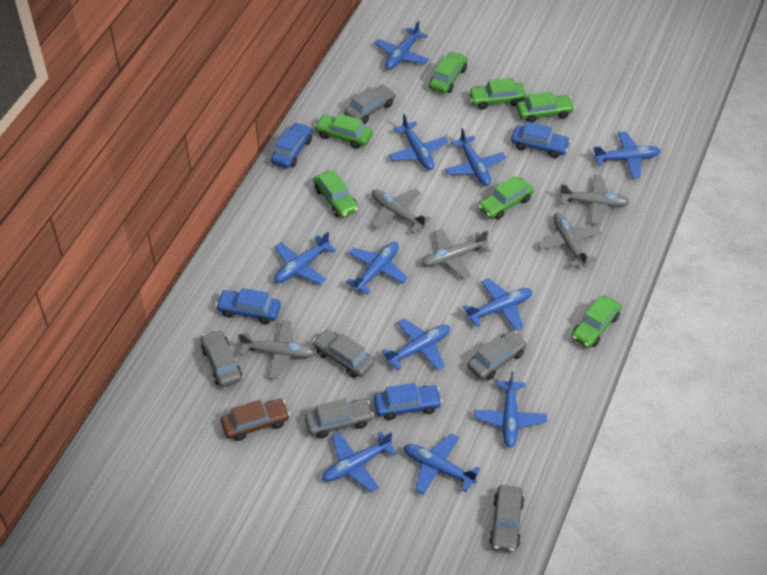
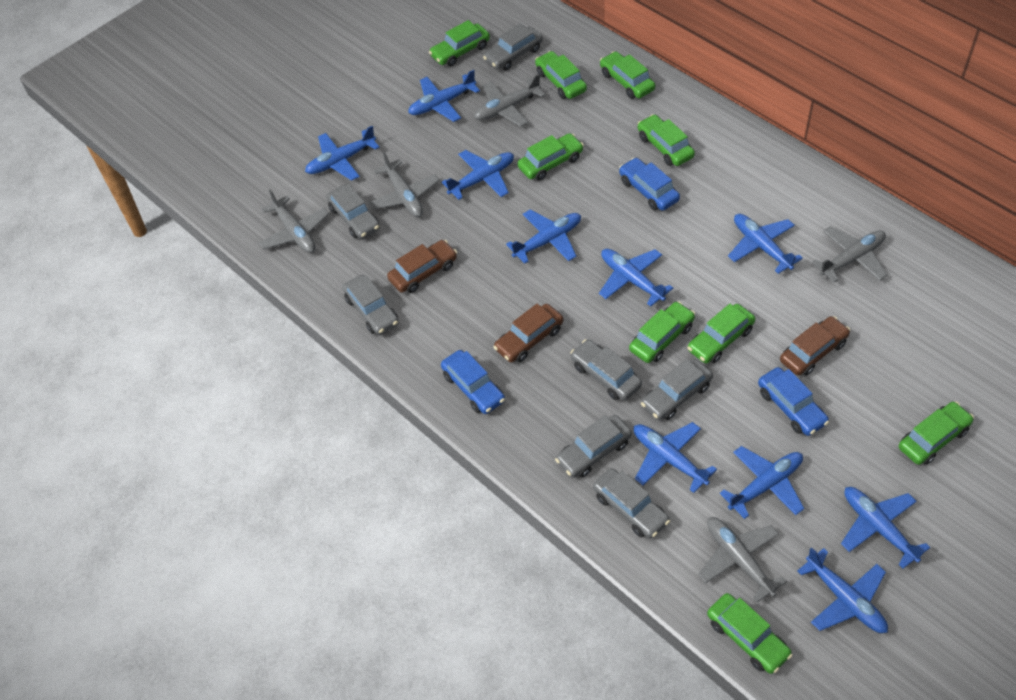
blue car: 4 -> 3
blue plane: 11 -> 10
brown car: 1 -> 3
green car: 7 -> 9
grey car: 6 -> 7

